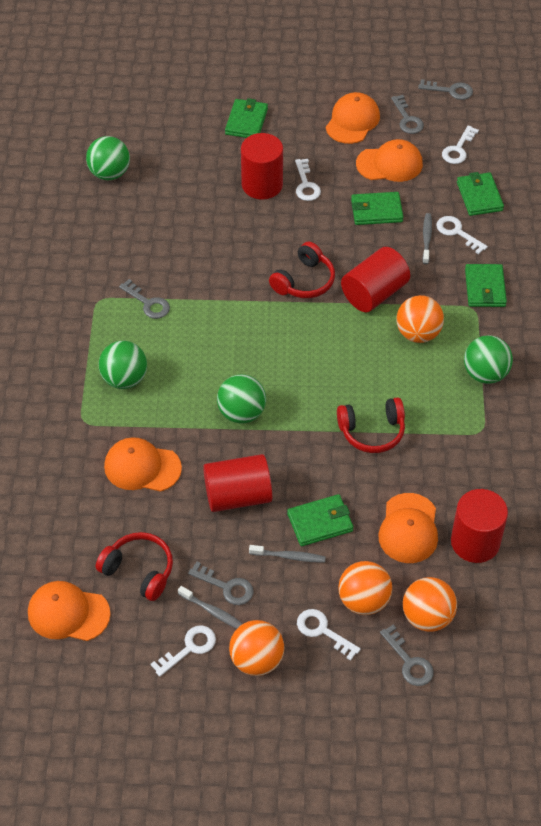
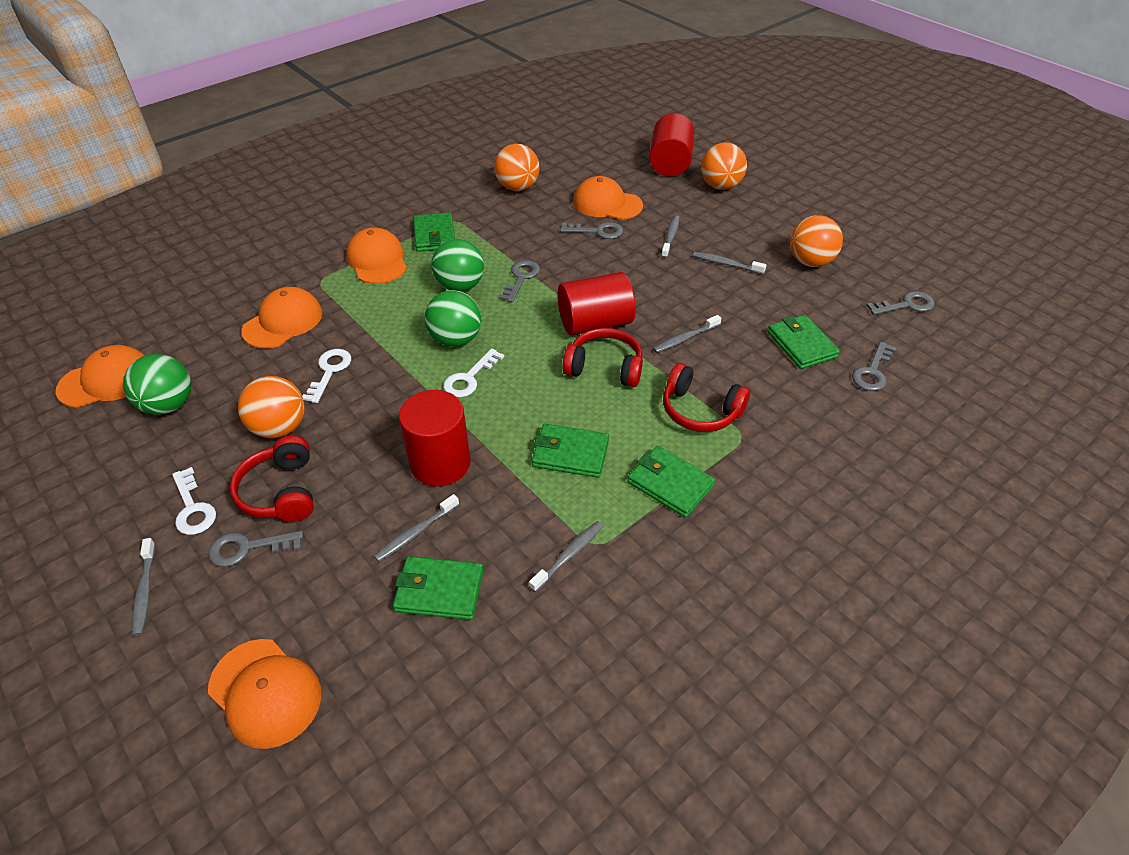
green ball: 4 -> 3
grey toothbrush: 3 -> 6
red cylinder: 4 -> 3
white key: 5 -> 3

